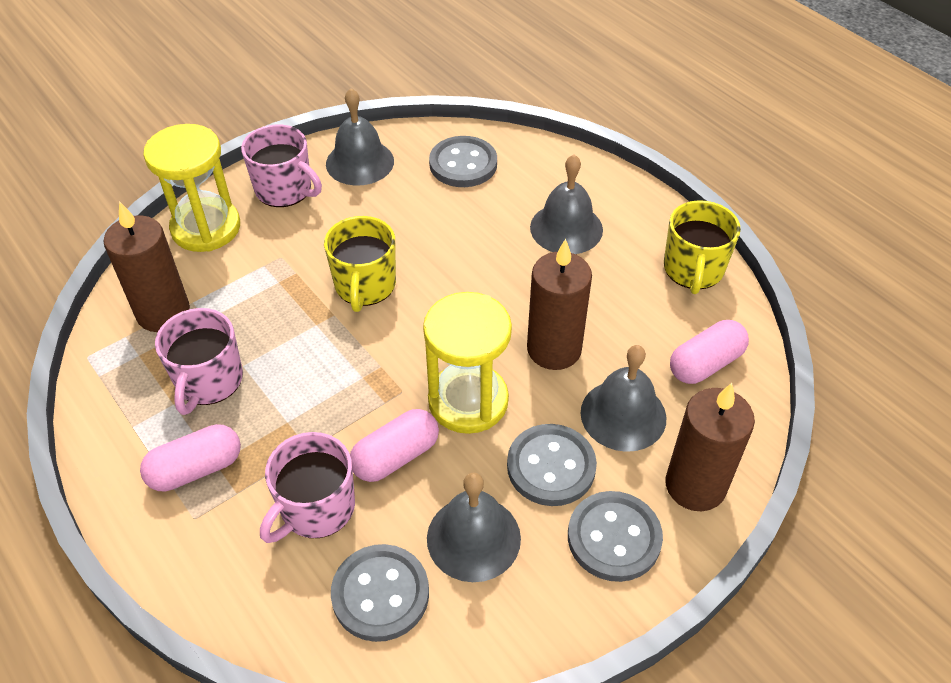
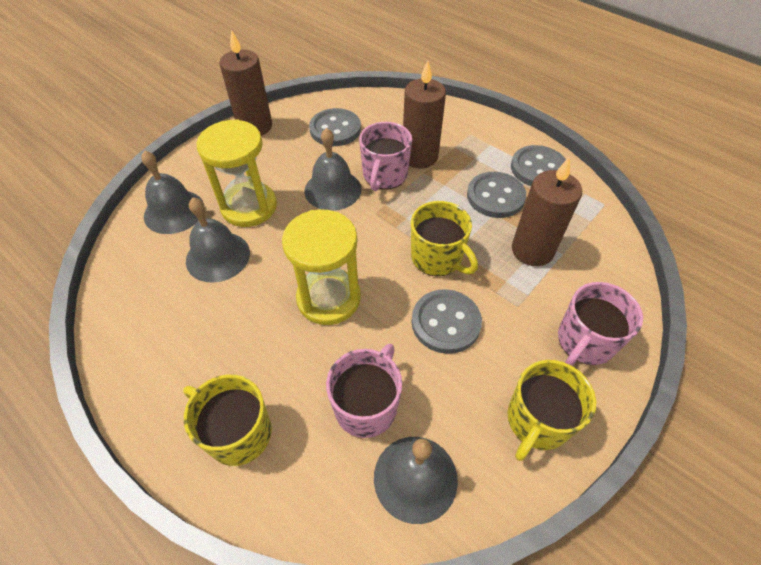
pink capsule: 3 -> 0
yellow mug: 2 -> 3

